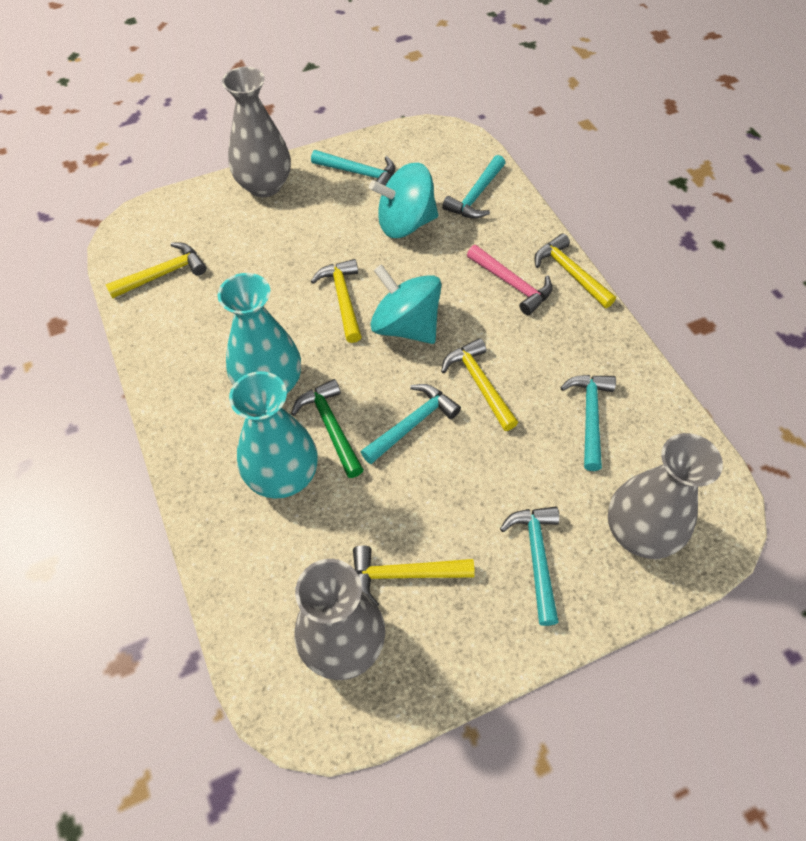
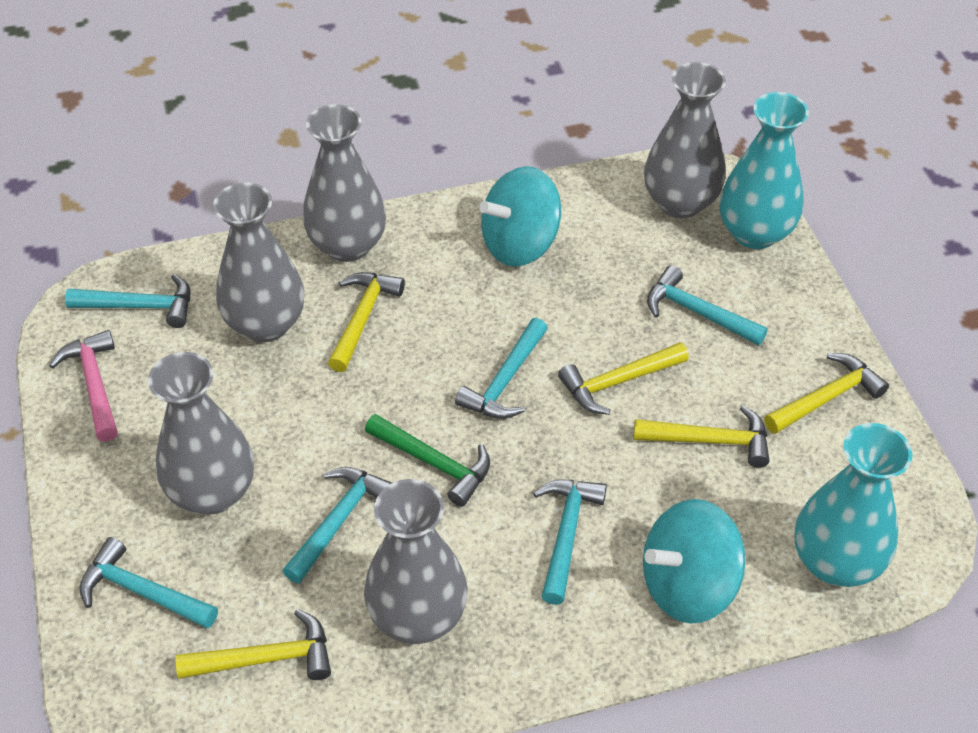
grey vase: 3 -> 5
turquoise hammer: 5 -> 6

